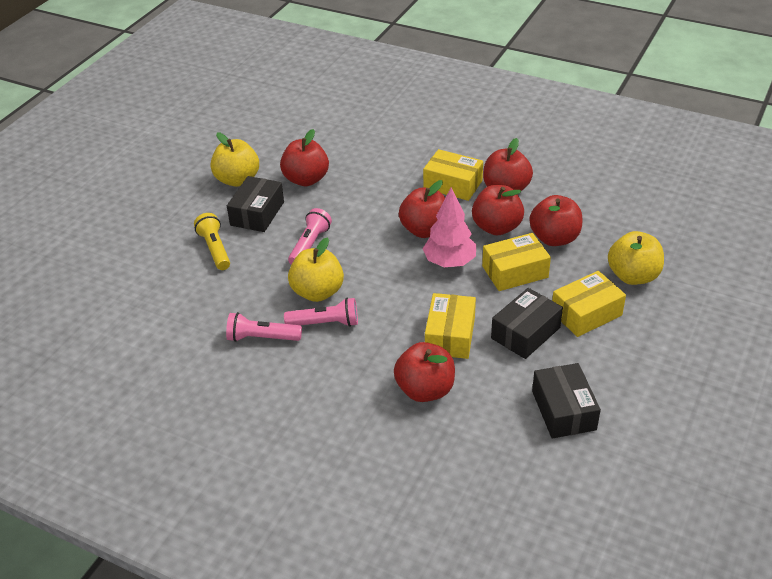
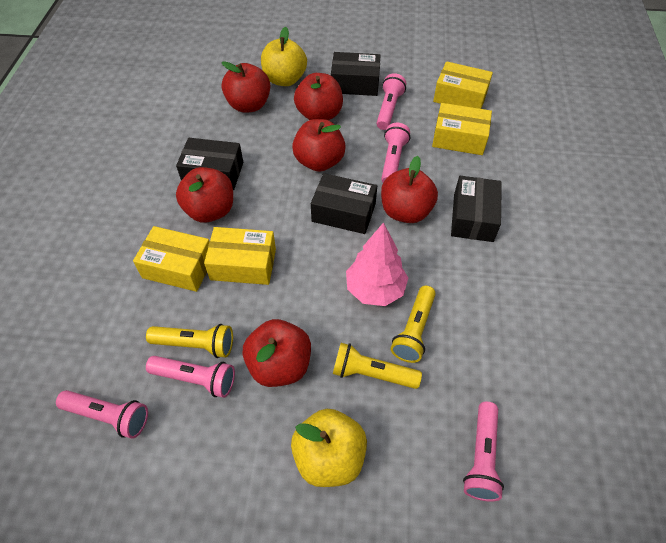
black box: 3 -> 4
pink flashlight: 3 -> 5
yellow apple: 3 -> 2
yellow flashlight: 1 -> 3

